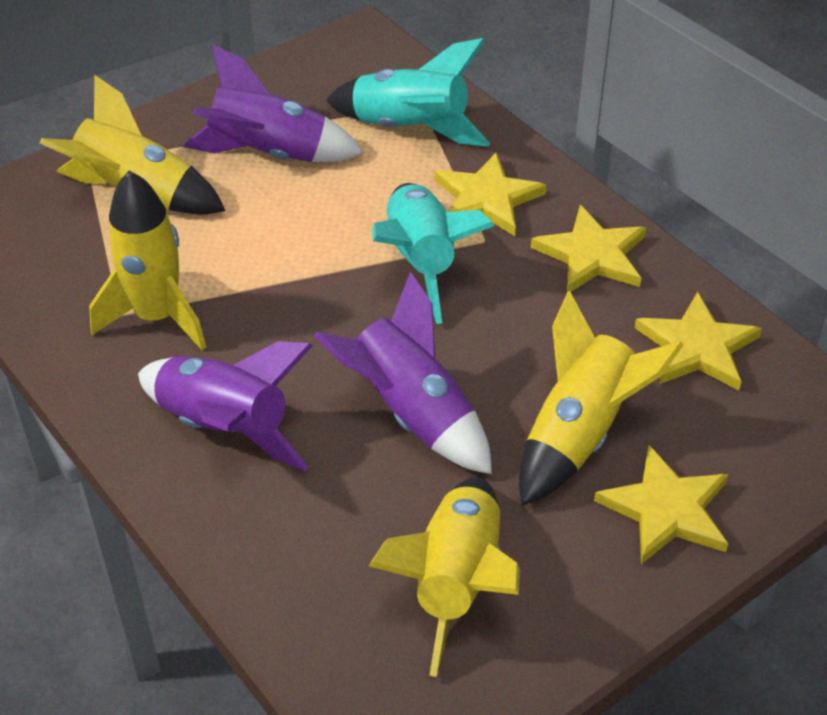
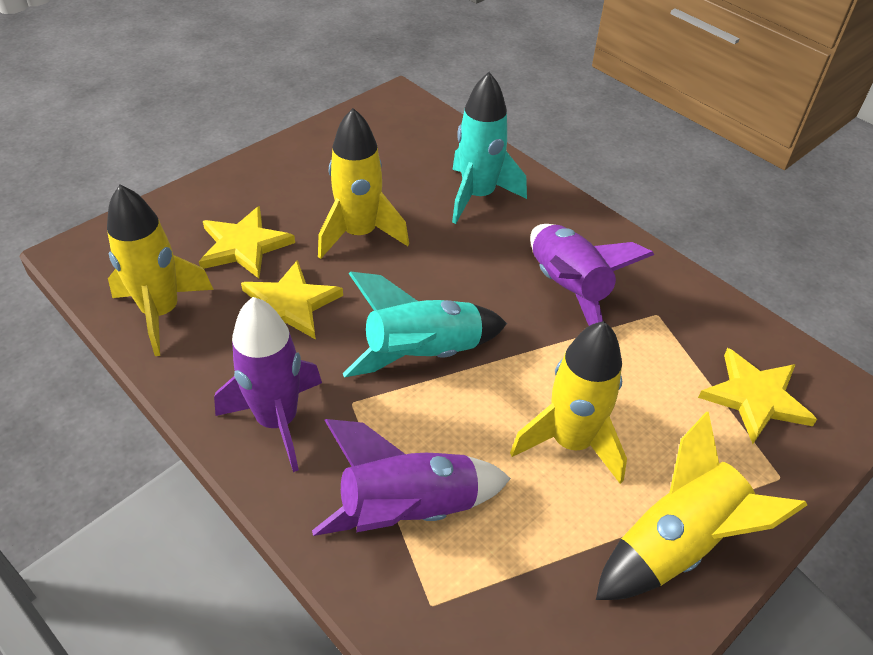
yellow star: 4 -> 3

